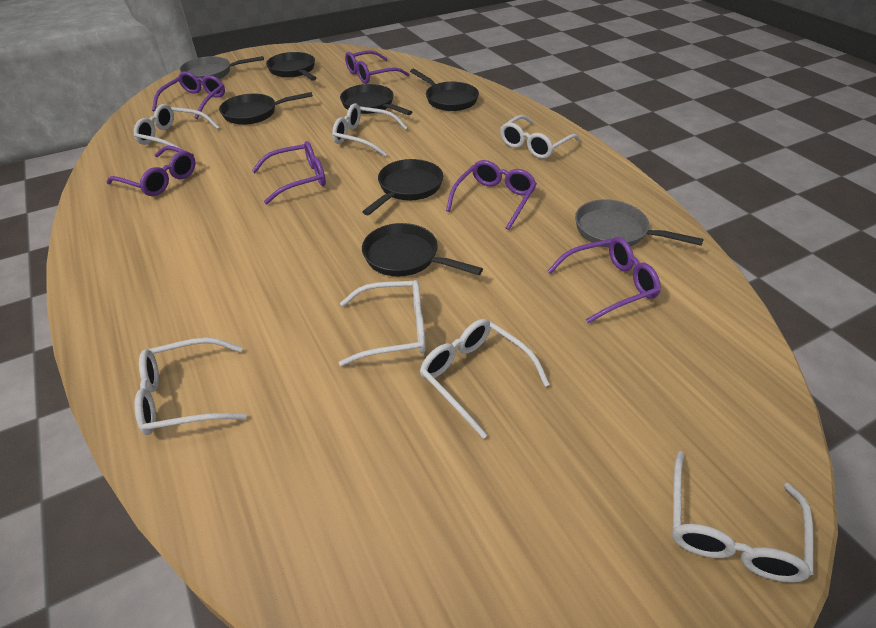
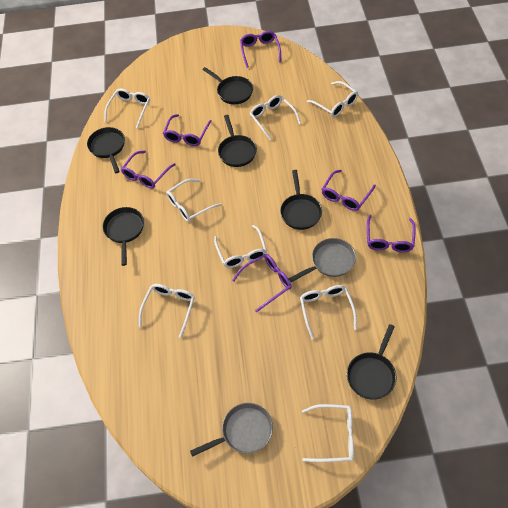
white glasses: 7 -> 8

